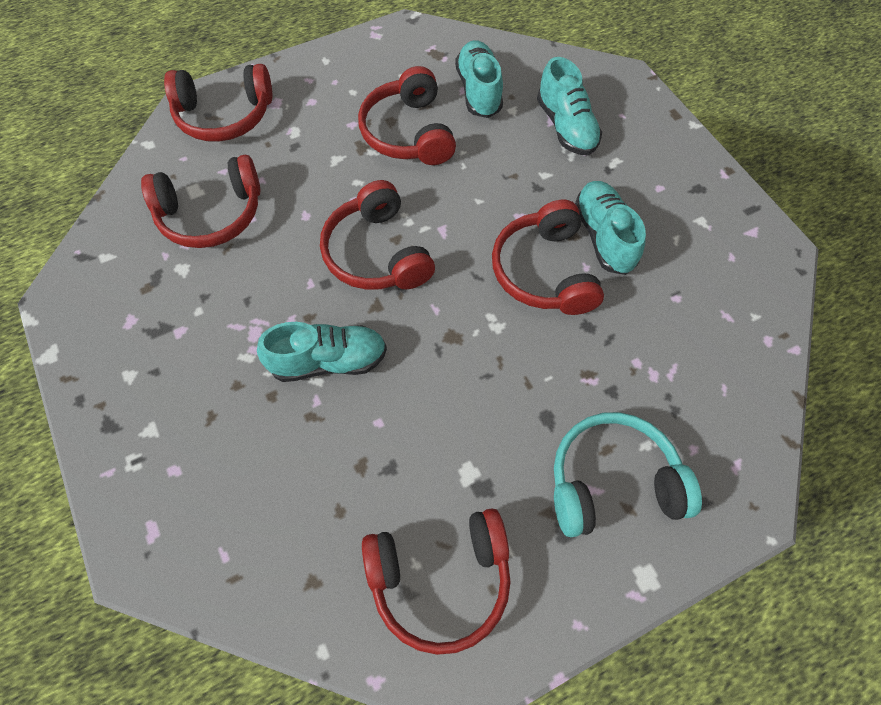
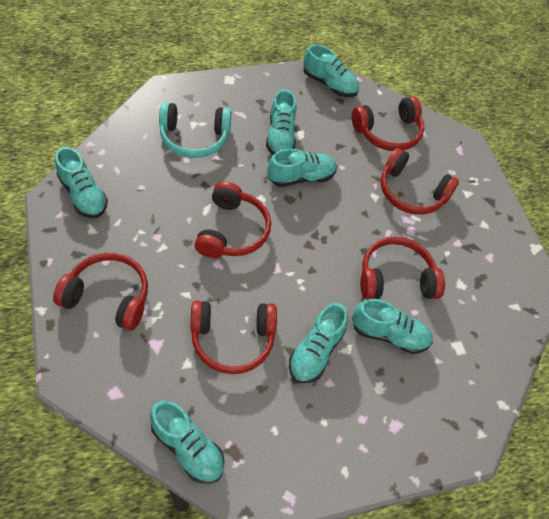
turquoise shoe: 4 -> 7

